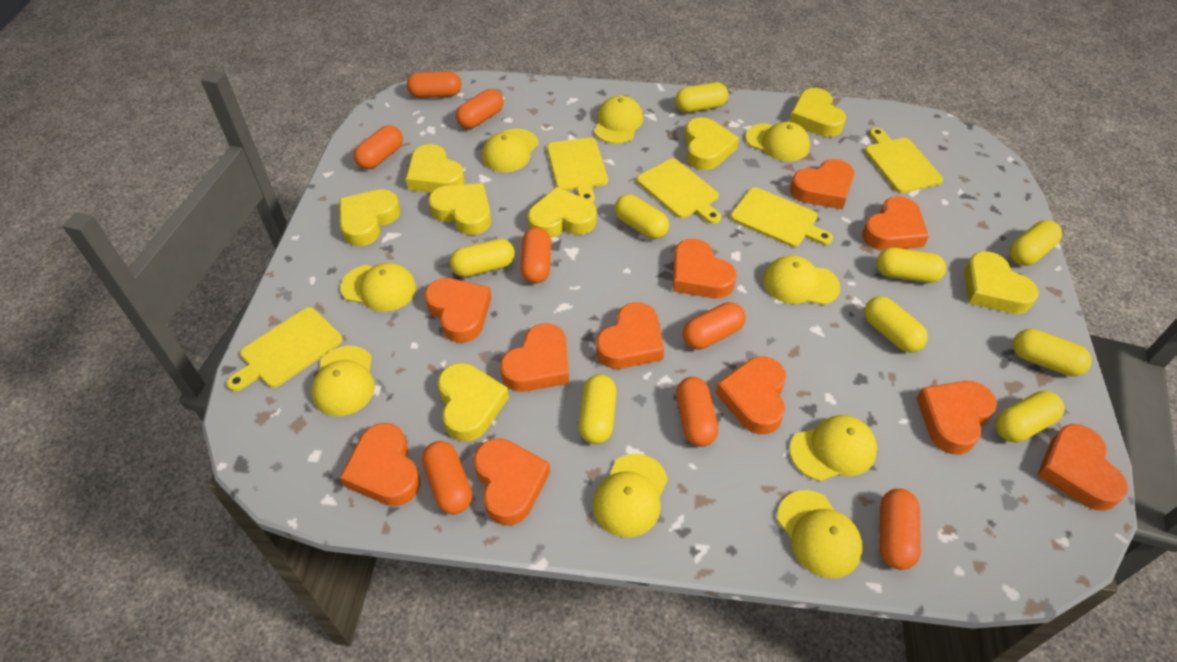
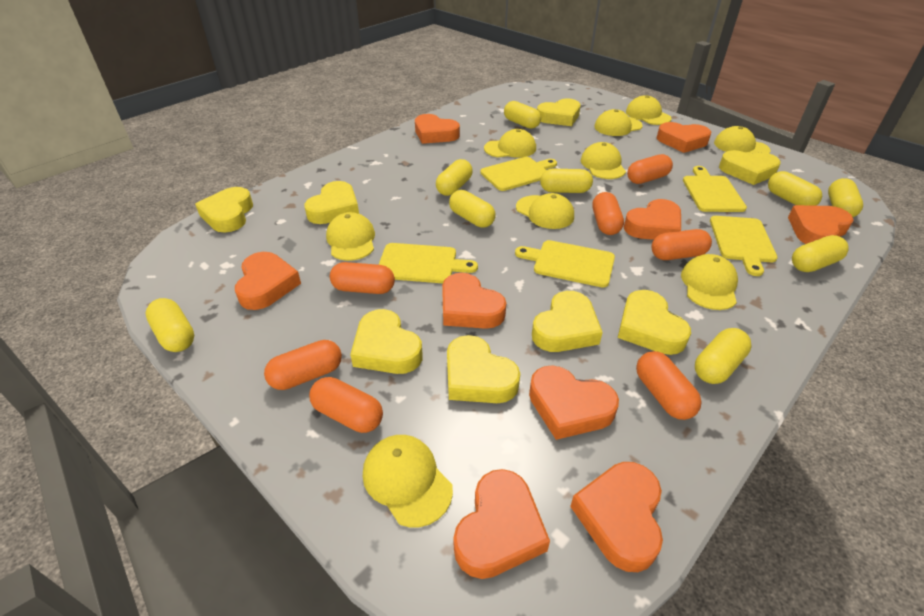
orange capsule: 8 -> 7
orange heart: 11 -> 9

